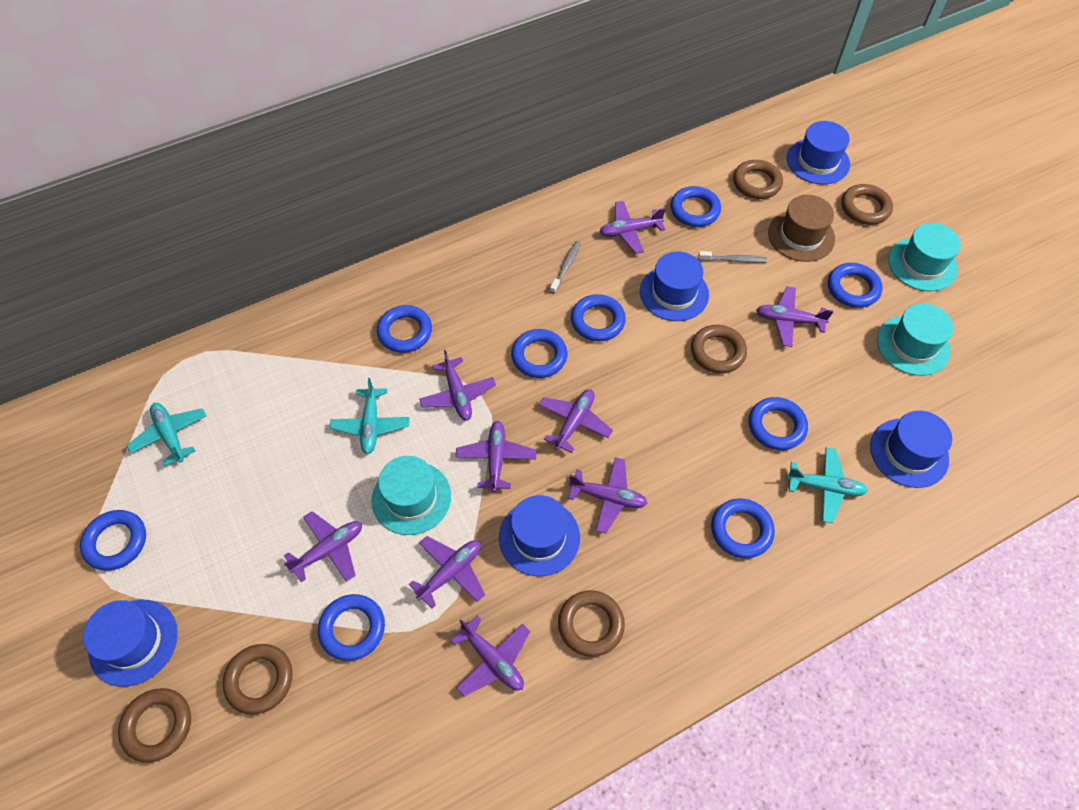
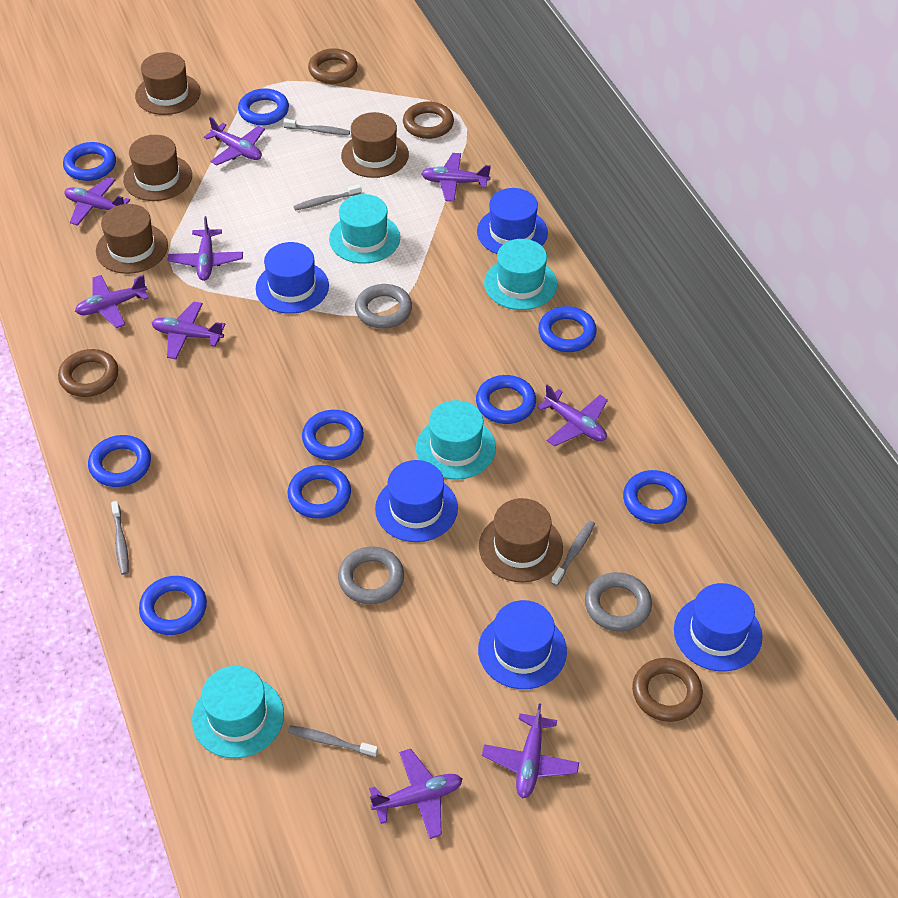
brown hat: 1 -> 5
brown ring: 6 -> 4
grey ring: 0 -> 3
grey toothbrush: 2 -> 5
turquoise hat: 3 -> 4
turquoise plane: 3 -> 0

